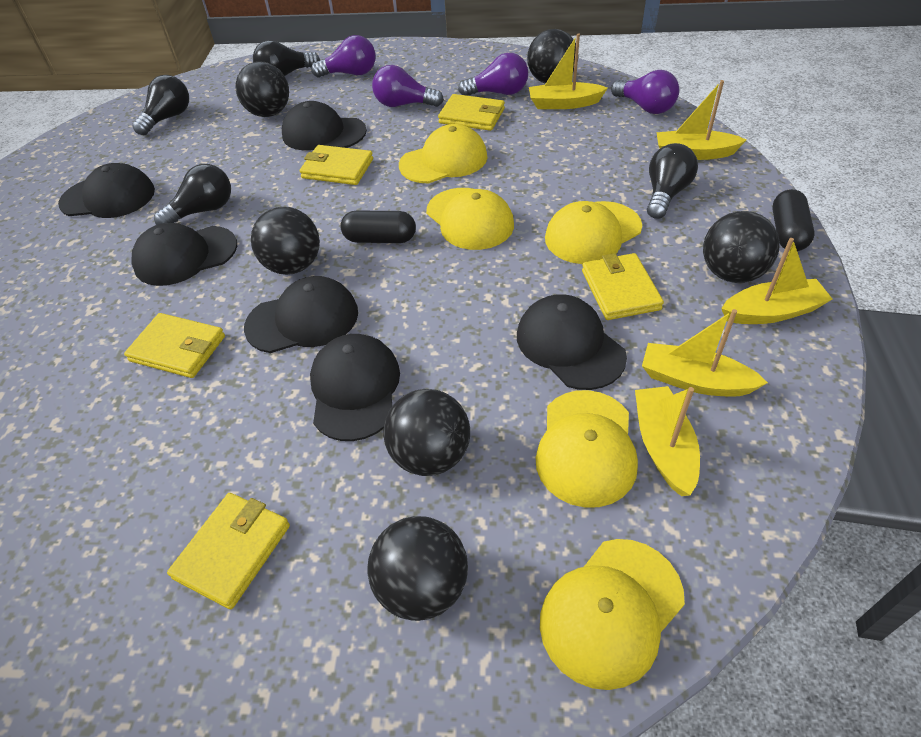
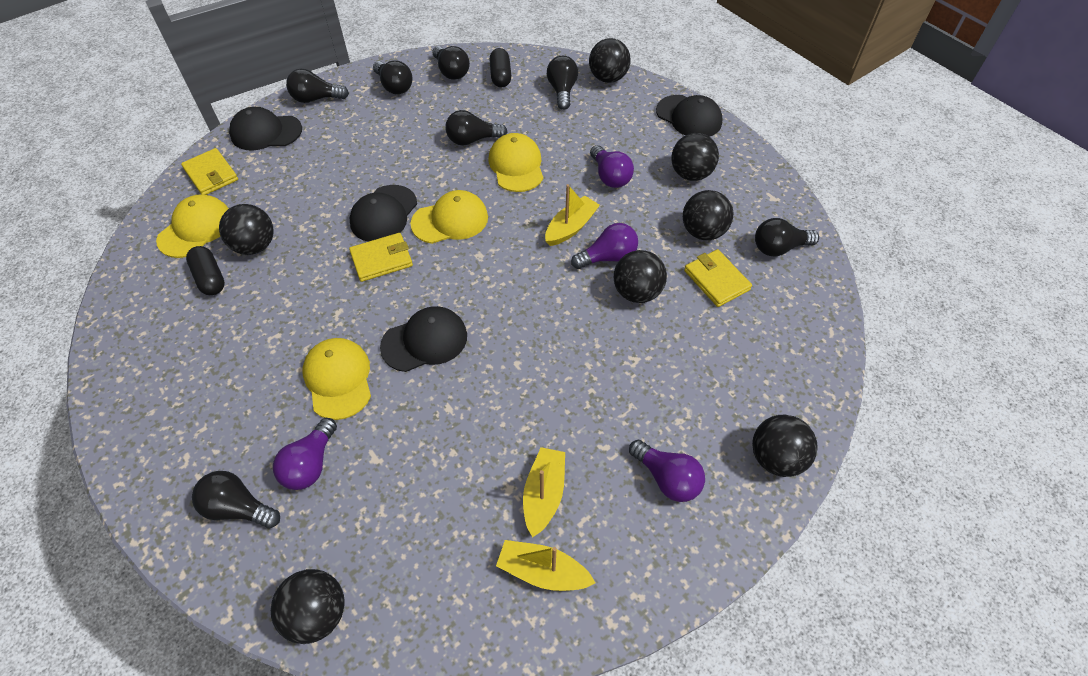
black ball: 6 -> 7
black cap: 6 -> 4
black light bulb: 4 -> 7
yellow boat: 5 -> 3
yellow cap: 5 -> 4
yellow wallet: 5 -> 3

